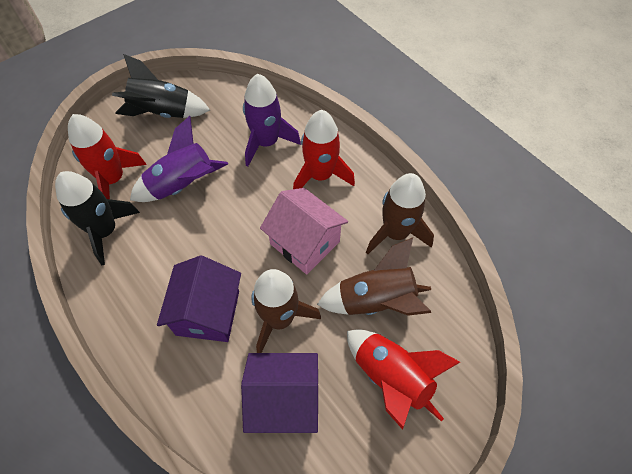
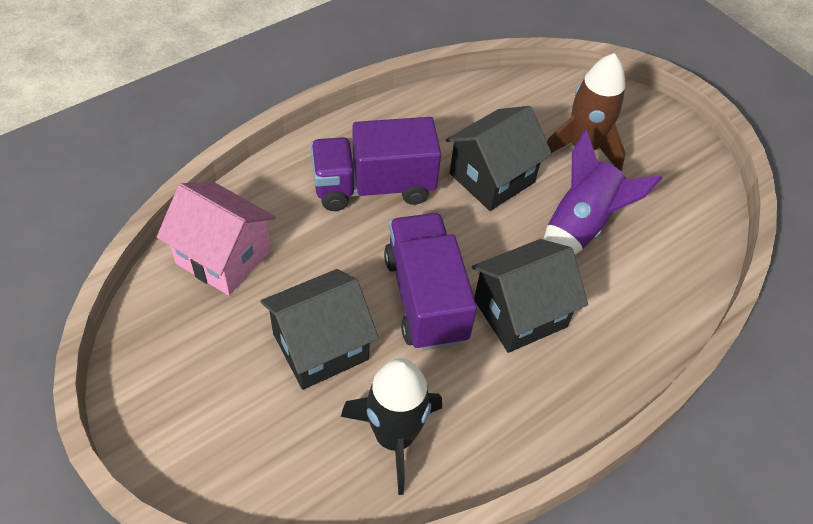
black house: 0 -> 3
black rocket: 2 -> 1
brown rocket: 3 -> 1
purple house: 2 -> 0
purple rocket: 2 -> 1
purple truck: 0 -> 2
red rocket: 3 -> 0

